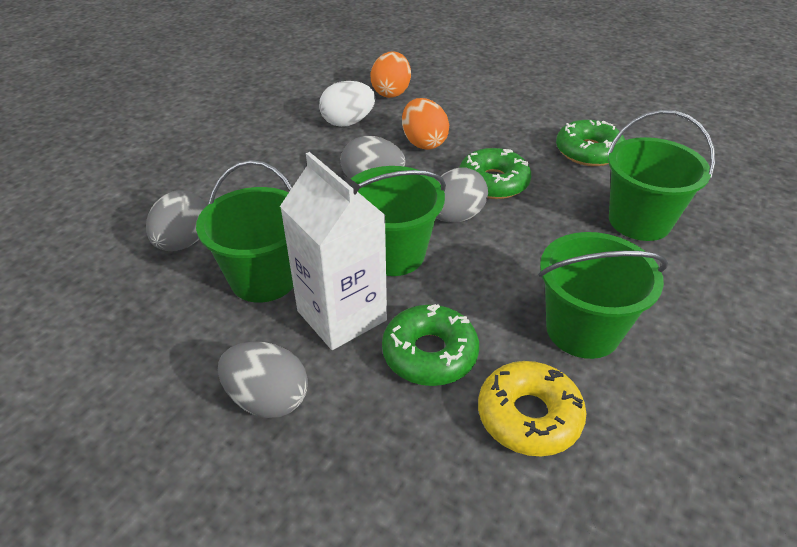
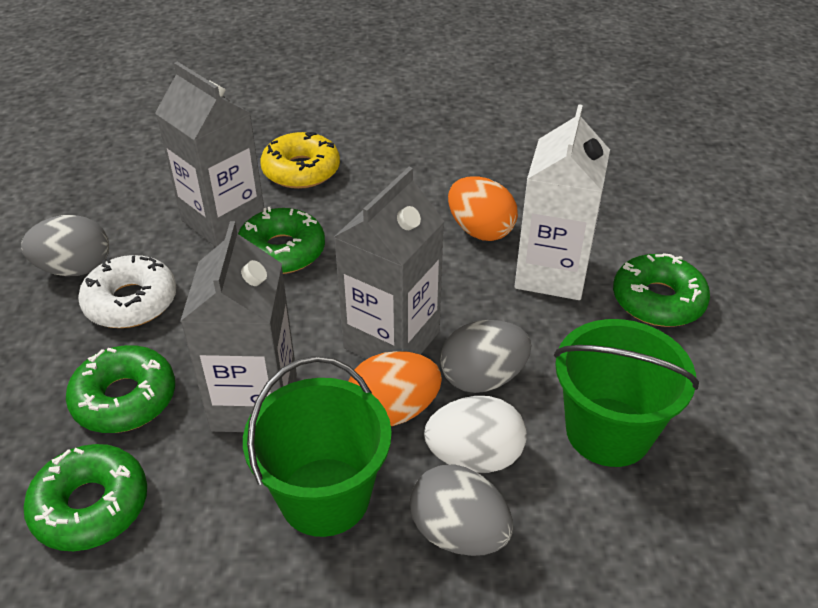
green bucket: 4 -> 2
green donut: 3 -> 4
grey carton: 0 -> 3
grey egg: 4 -> 3
white donut: 0 -> 1

